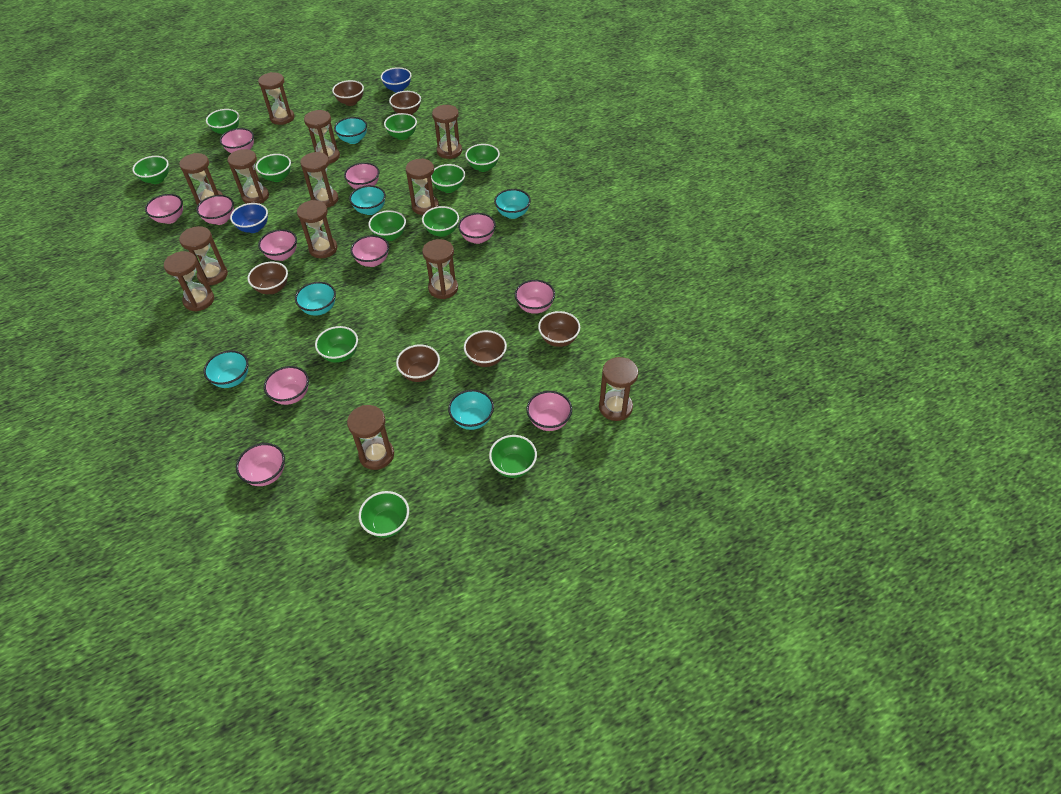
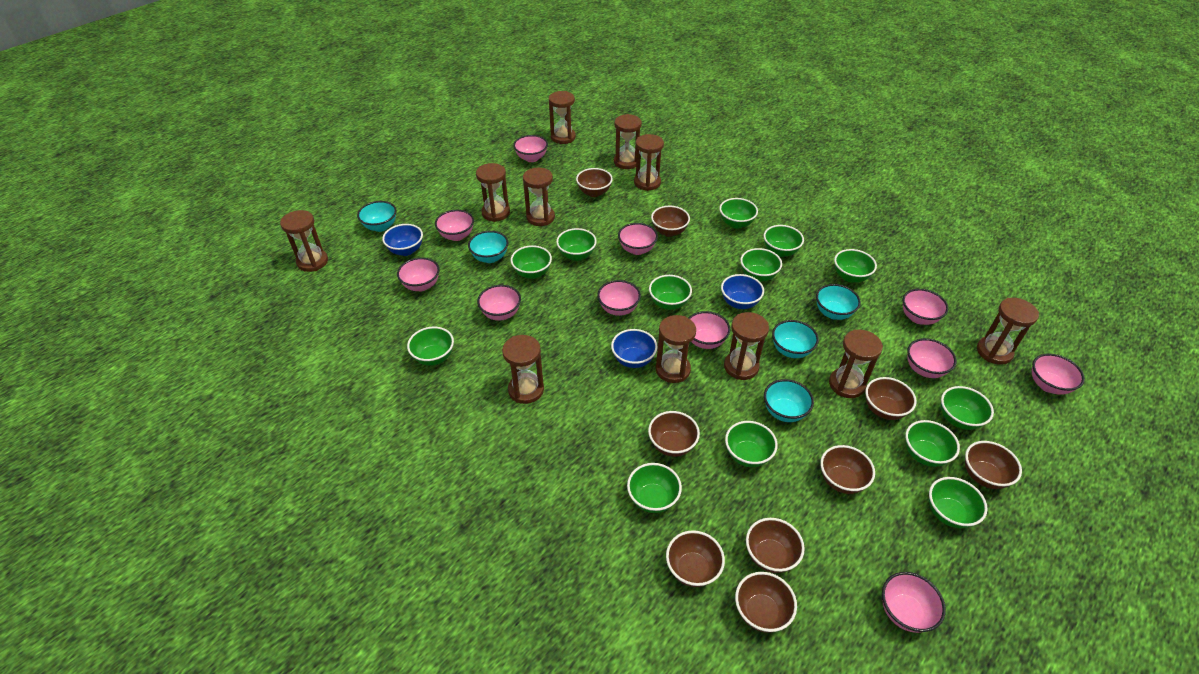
blue bowl: 2 -> 3
brown bowl: 6 -> 9
brown hourglass: 13 -> 11
green bowl: 11 -> 13
turquoise bowl: 6 -> 5

